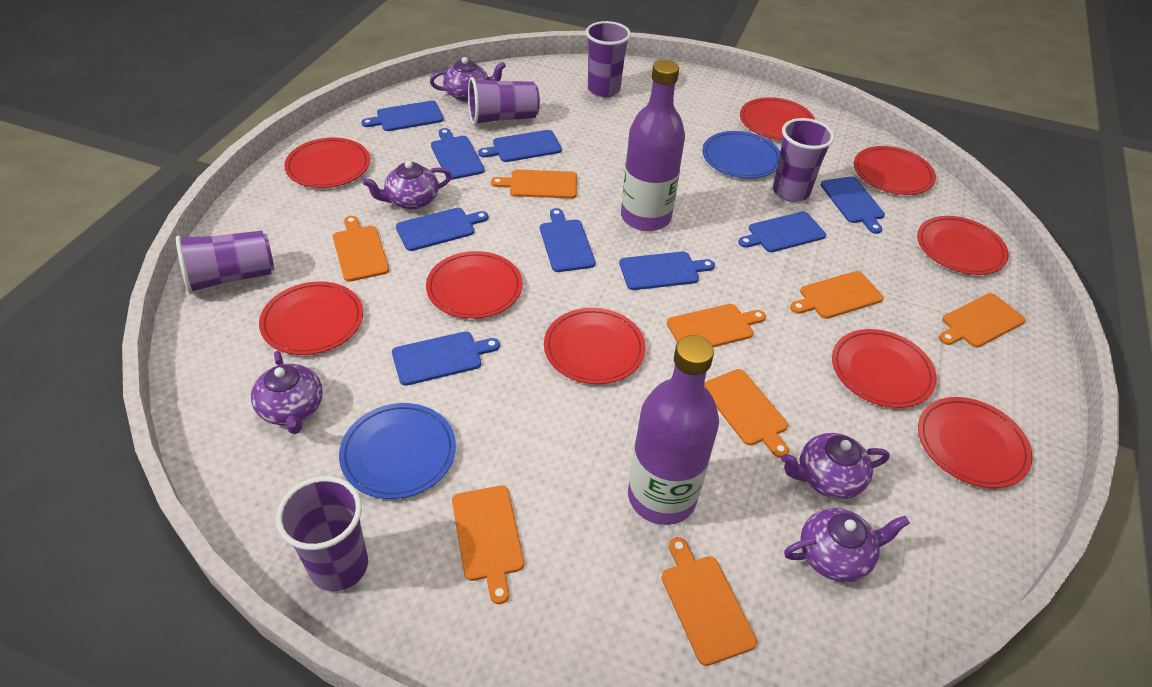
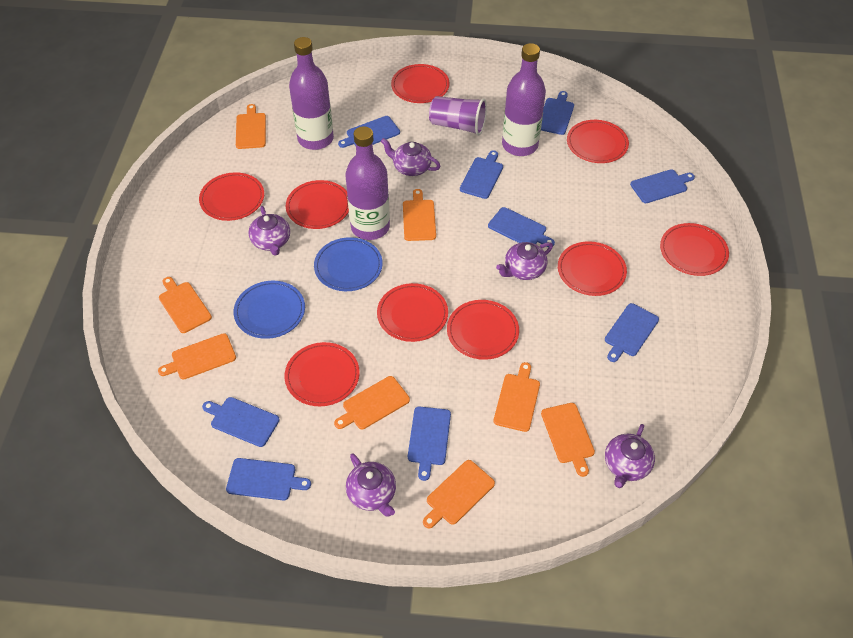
purple bottle: 2 -> 3
purple cup: 5 -> 1

